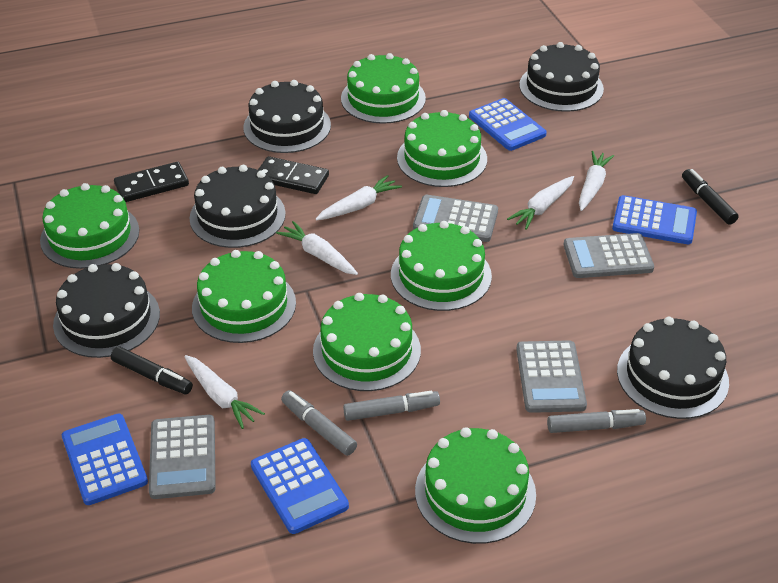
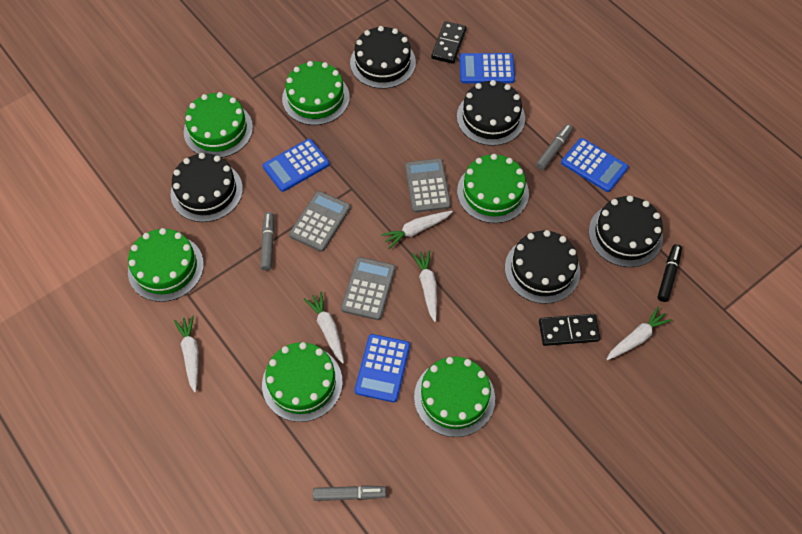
black marker: 2 -> 1
green cake: 7 -> 6
grey calculator: 4 -> 3

